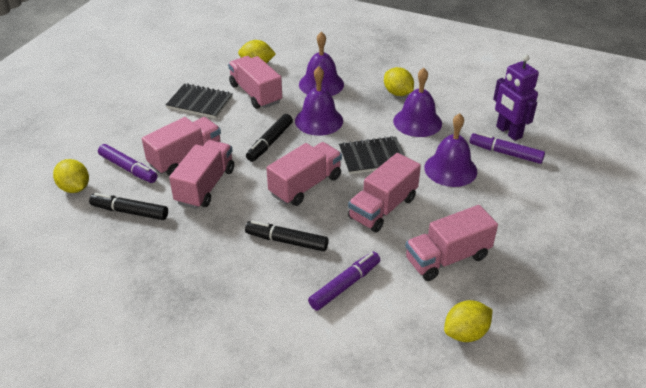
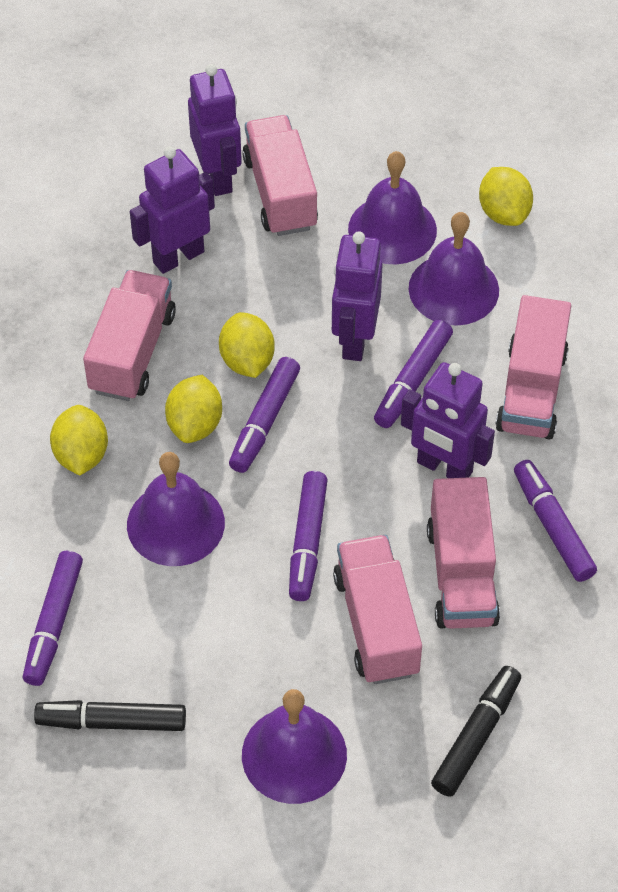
black marker: 3 -> 2
black notebook: 2 -> 0
pink truck: 6 -> 5
purple marker: 3 -> 5
purple robot: 1 -> 4

